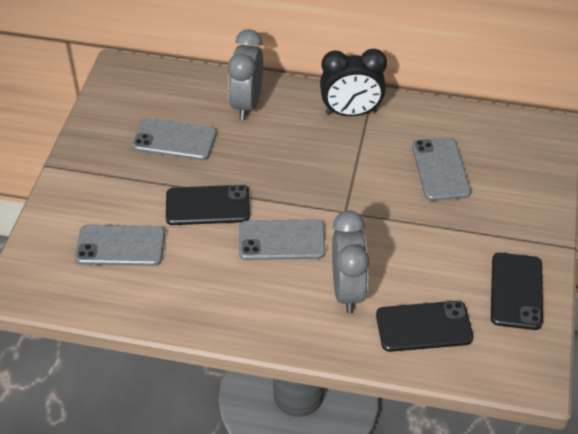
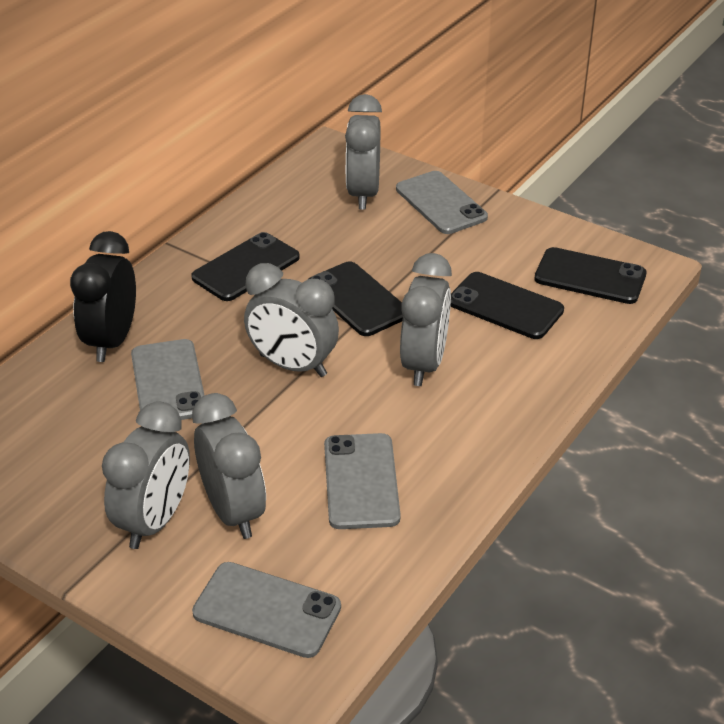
black phone: 3 -> 4
grey clock: 2 -> 5

